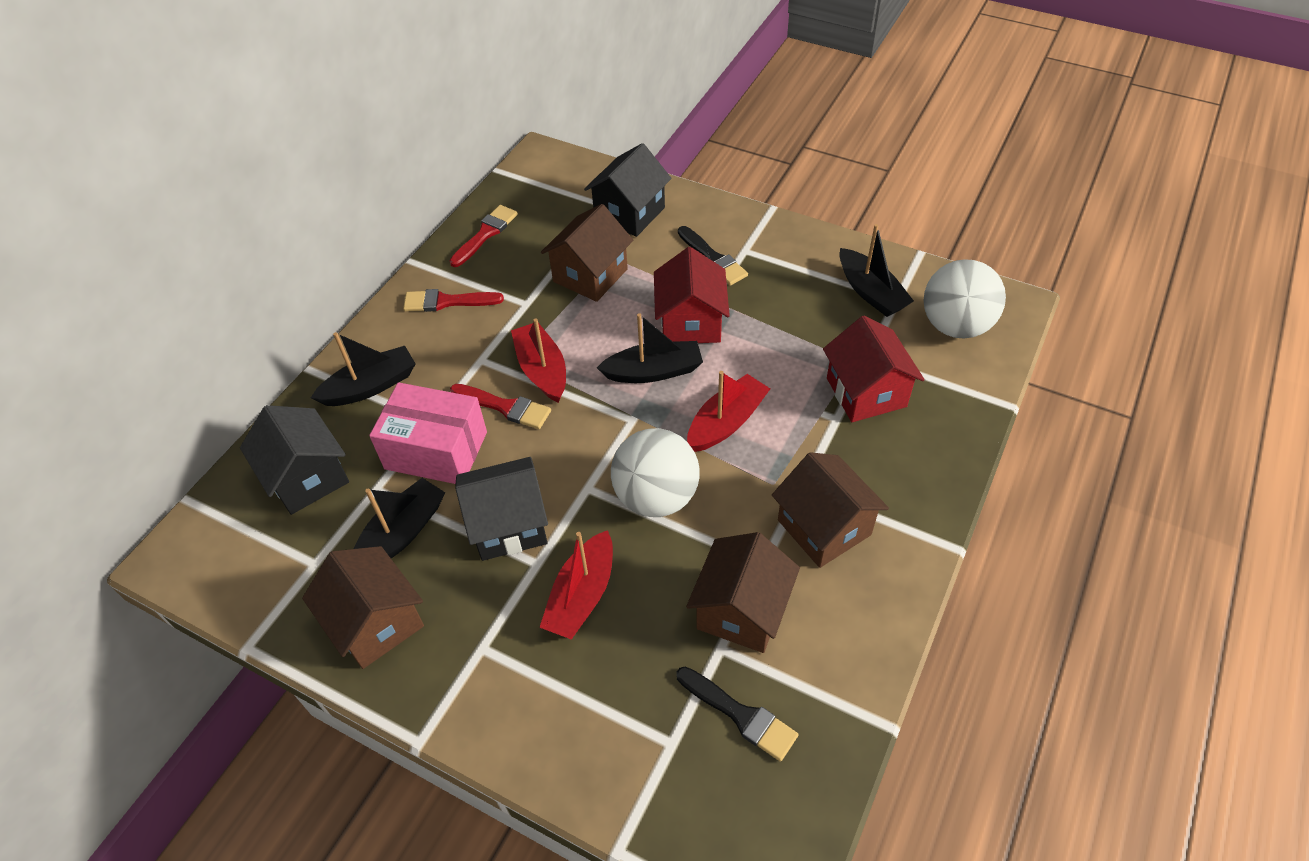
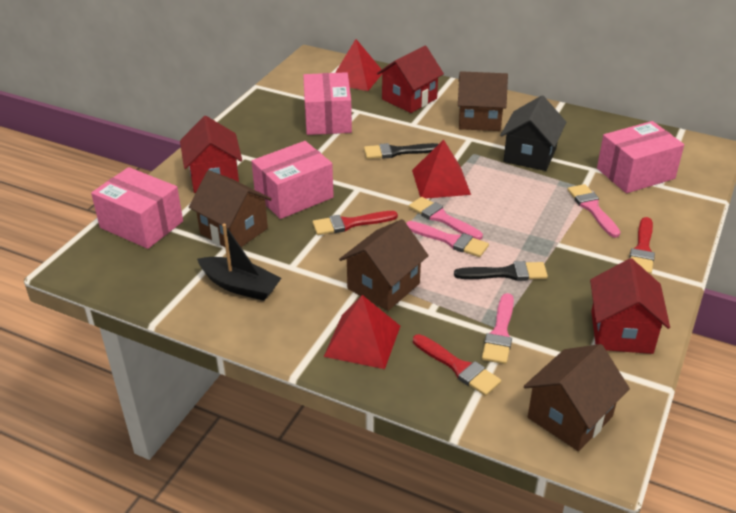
black boat: 4 -> 1
black house: 3 -> 1
pink box: 1 -> 4
pink brush: 0 -> 4
red boat: 3 -> 0
red house: 2 -> 3
red pyramid: 0 -> 3
white ball: 2 -> 0

